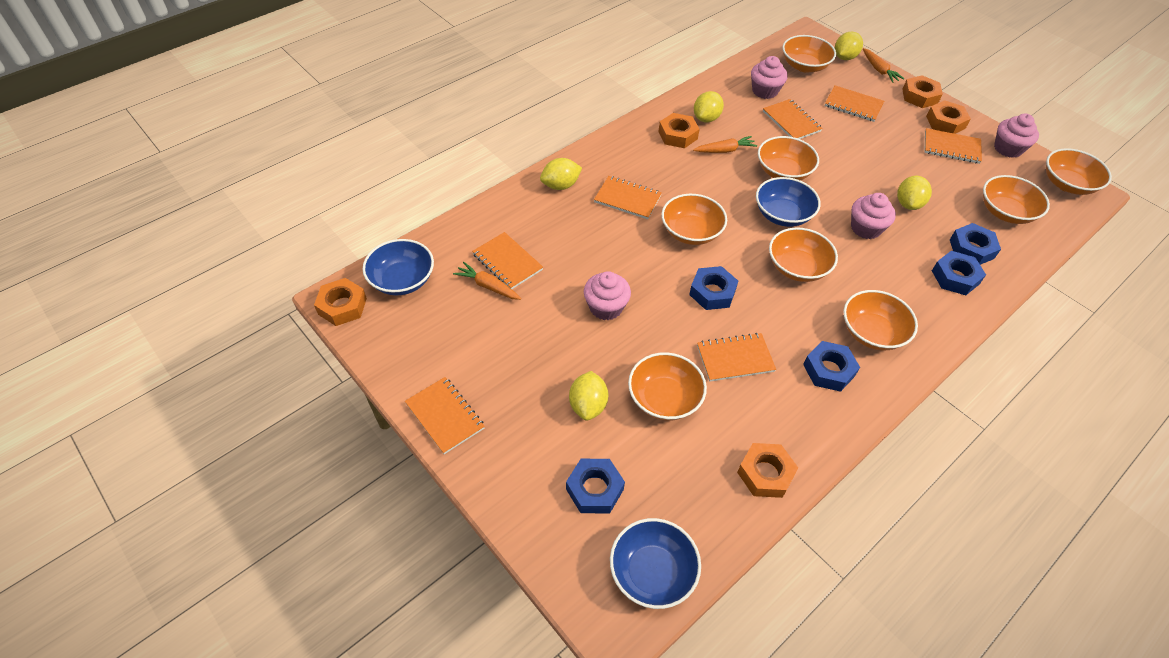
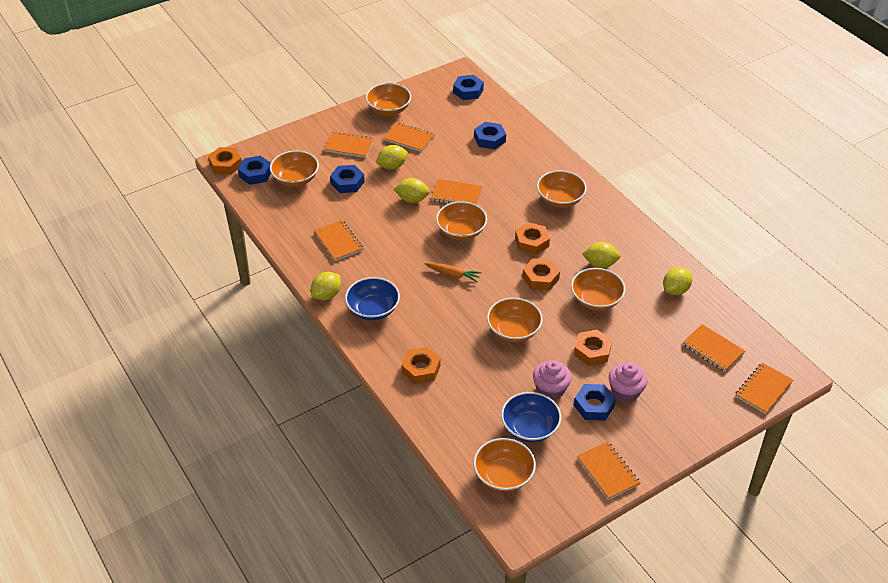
blue bowl: 3 -> 2
orange bowl: 8 -> 7
orange carrot: 3 -> 1
pink cupcake: 4 -> 2

